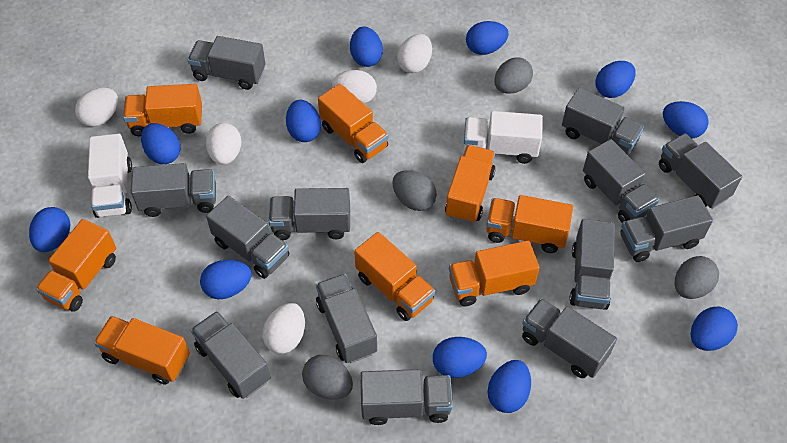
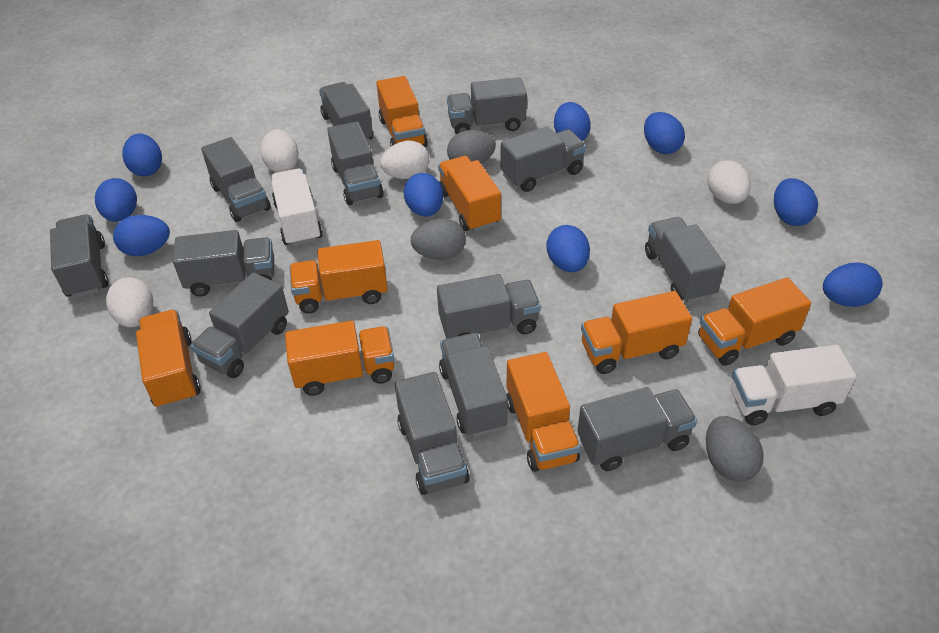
blue egg: 11 -> 9
grey egg: 4 -> 3
white egg: 5 -> 4

